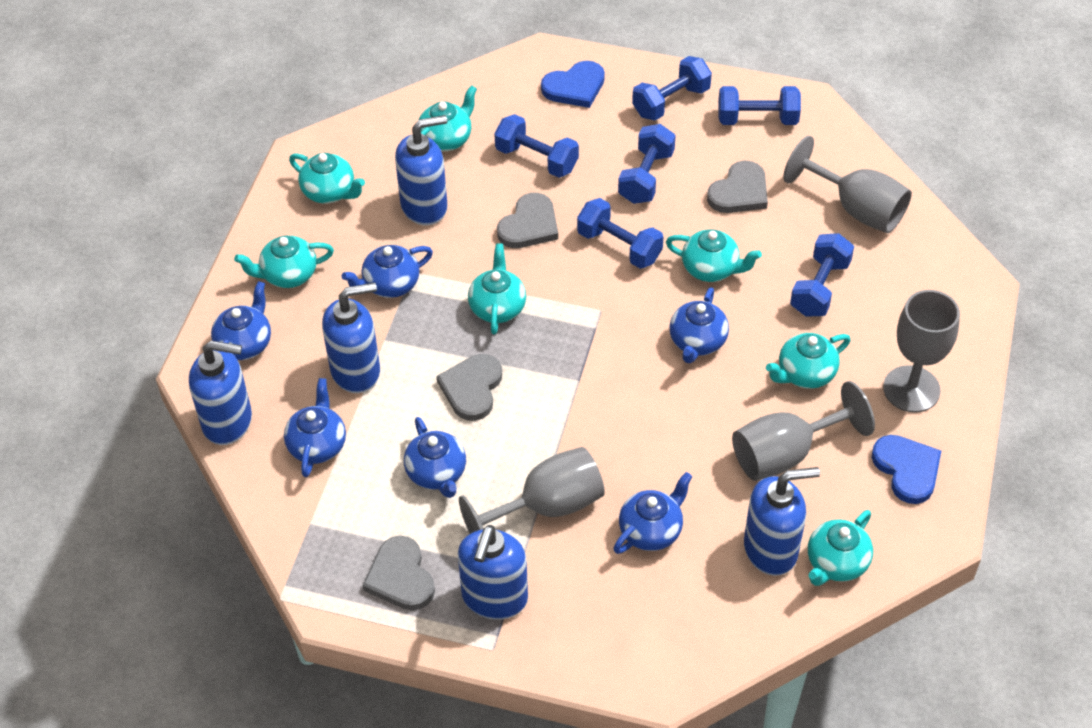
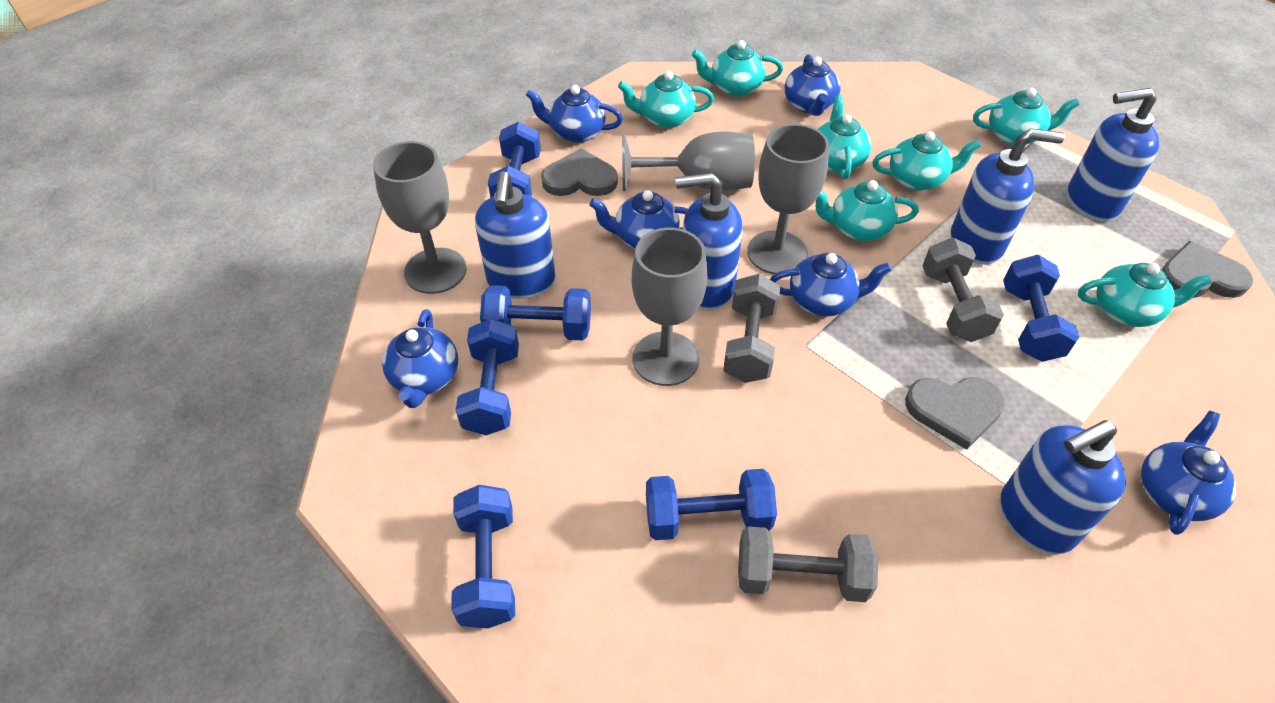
blue heart: 2 -> 0
grey dumbbell: 0 -> 3
grey heart: 4 -> 3

